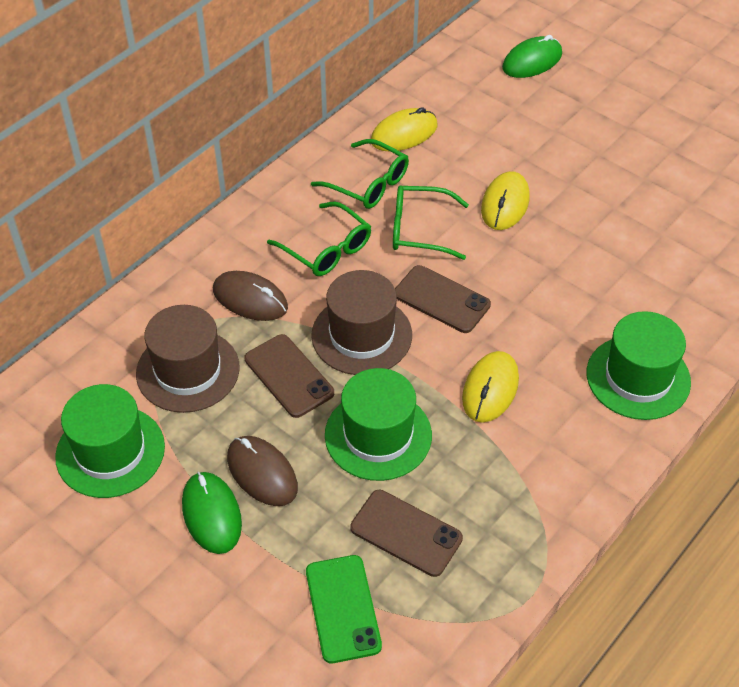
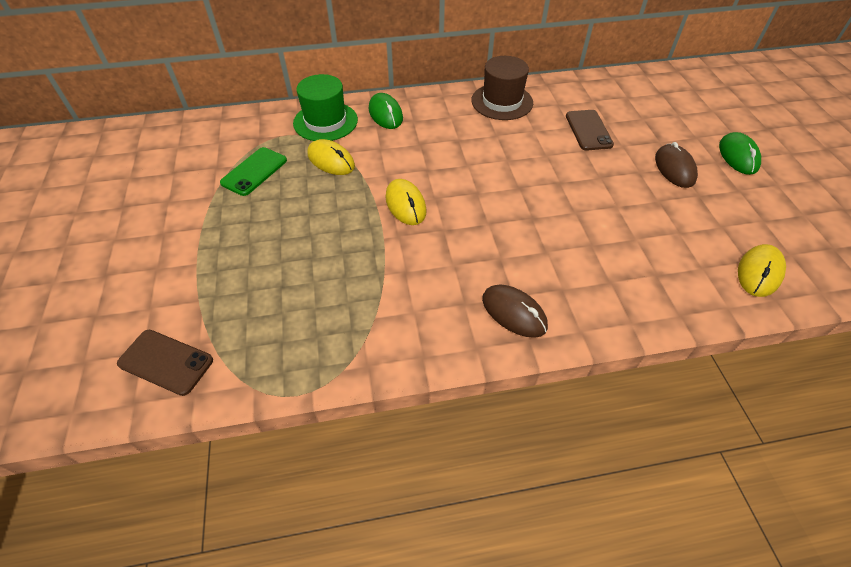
brown hat: 2 -> 1
brown phone: 3 -> 2
green glasses: 3 -> 0
green hat: 3 -> 1

